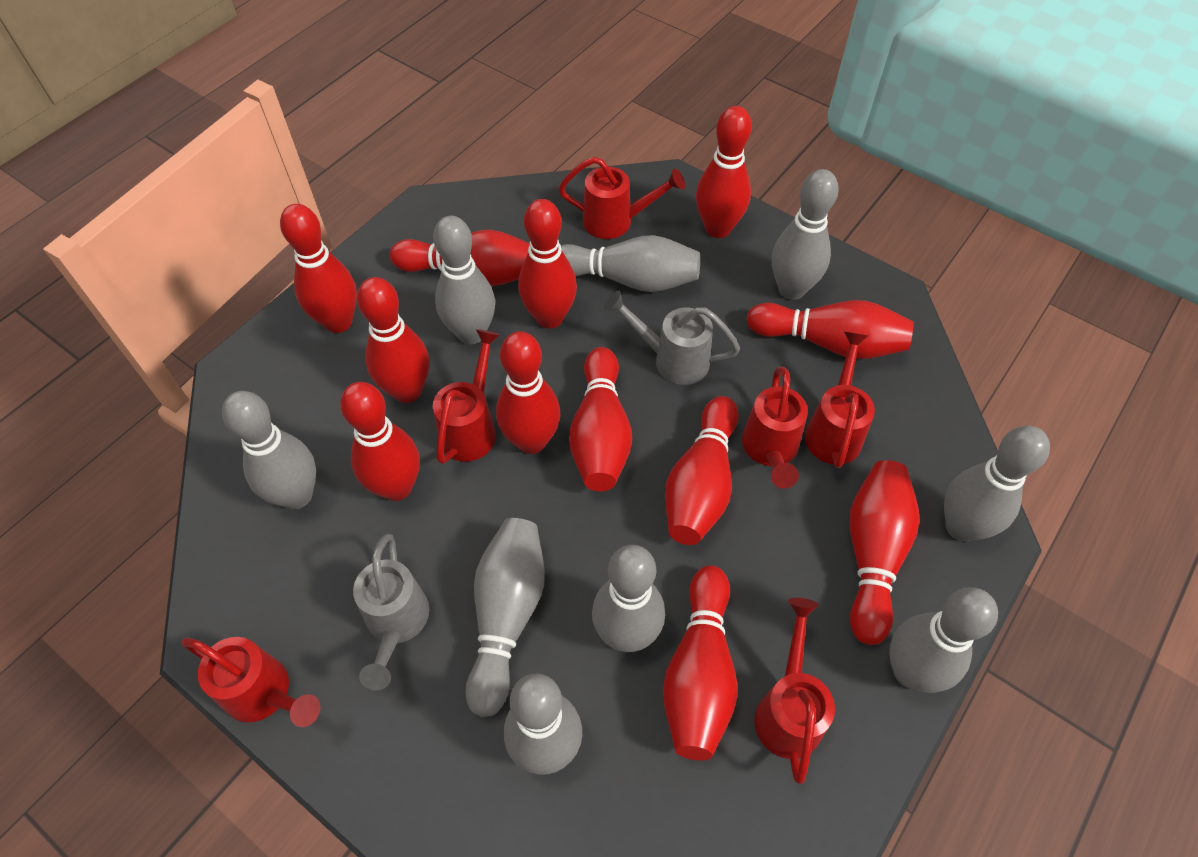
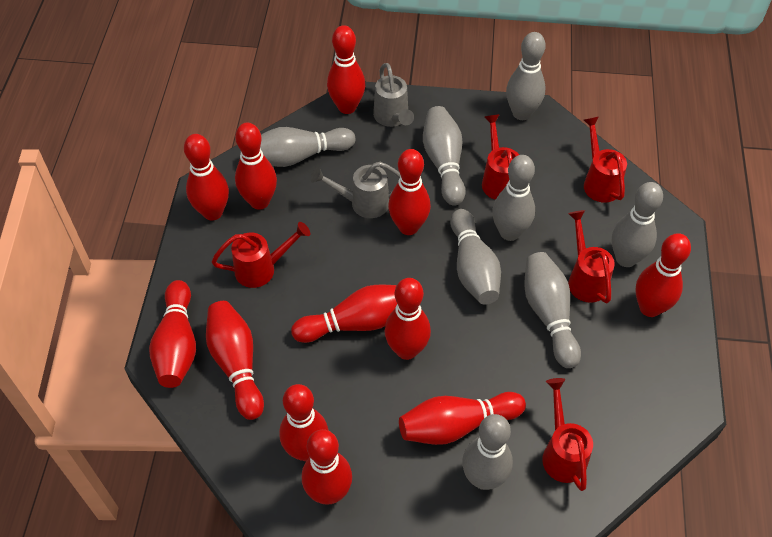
grey bowling pin: 9 -> 8
red watering can: 6 -> 5

